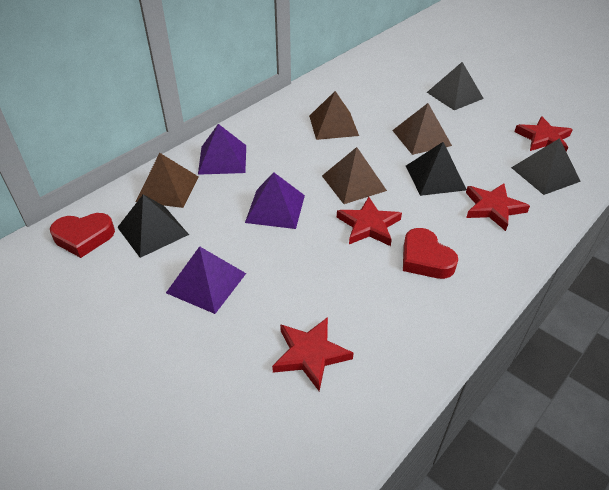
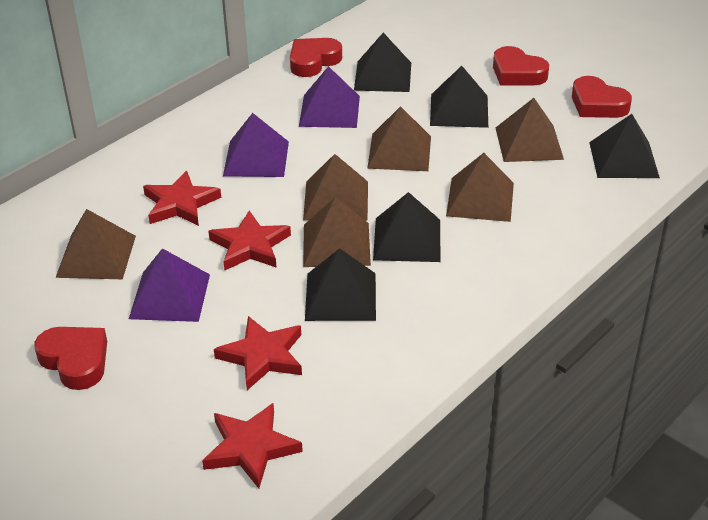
black pyramid: 4 -> 5
brown pyramid: 4 -> 6
red heart: 2 -> 4

